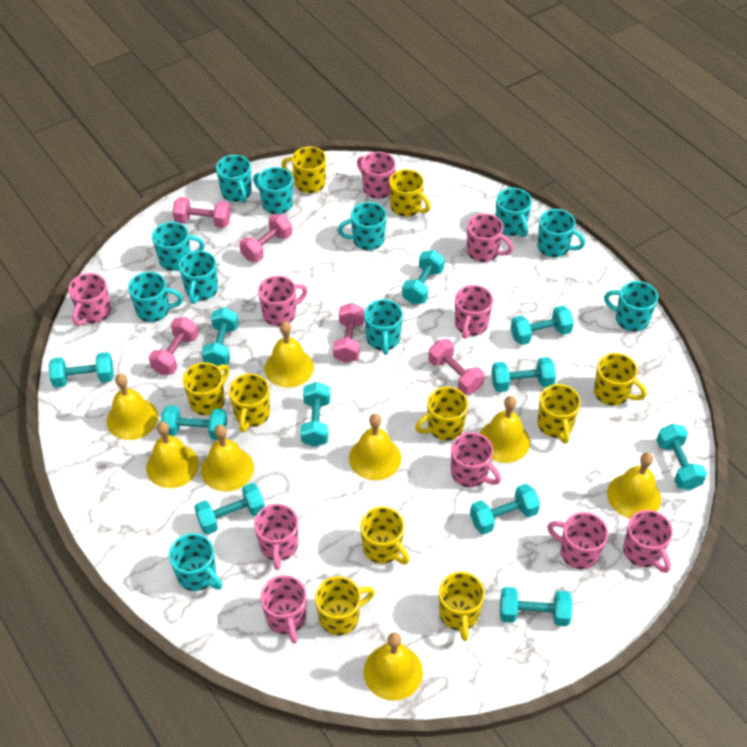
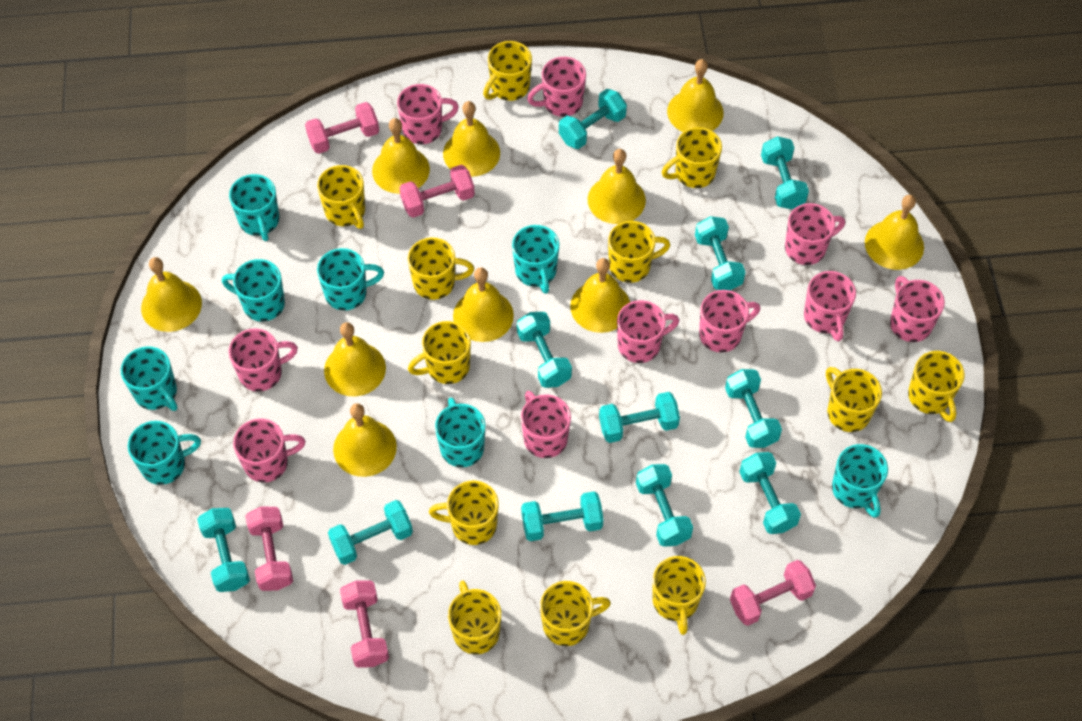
turquoise mug: 11 -> 8
yellow bell: 8 -> 10
yellow mug: 10 -> 12

